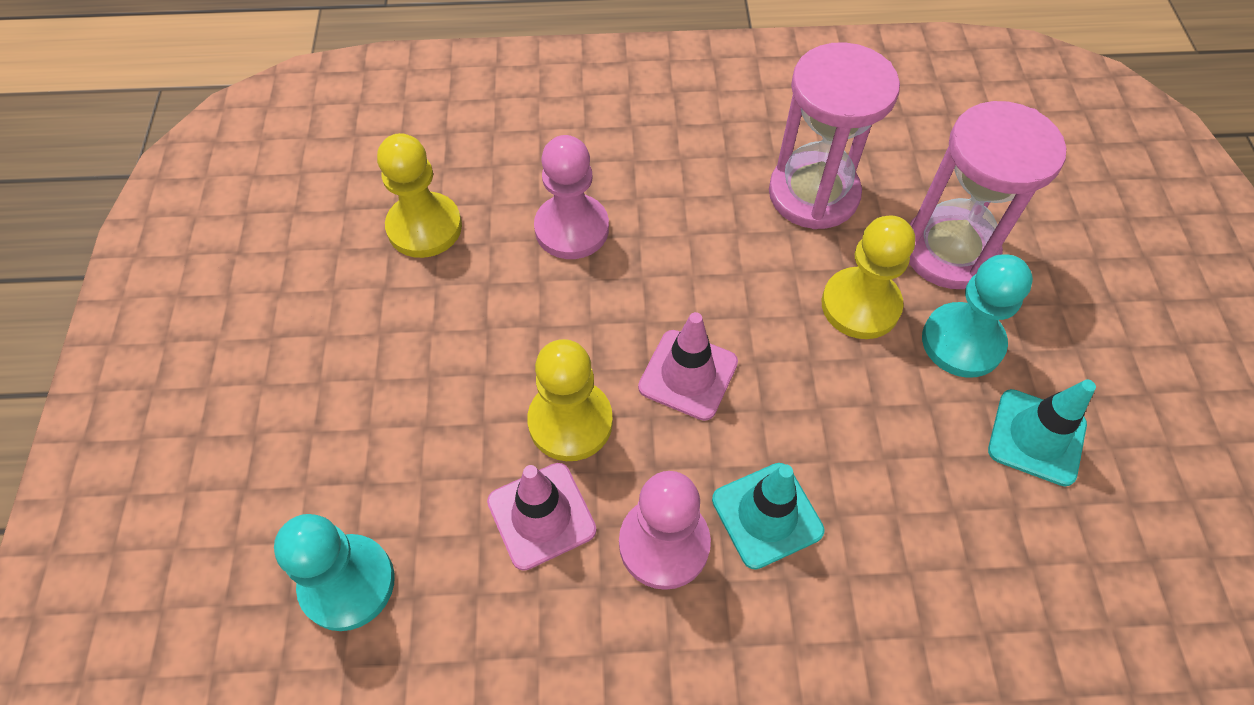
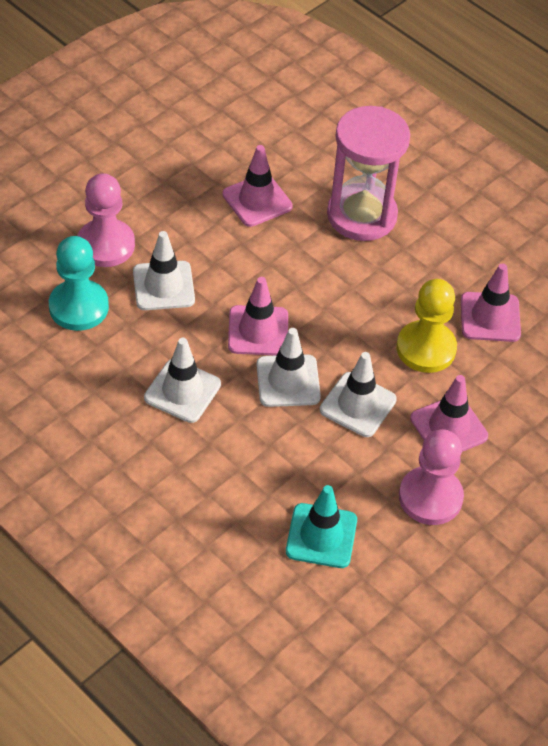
pink hourglass: 2 -> 1
pink traffic cone: 2 -> 4
turquoise pawn: 2 -> 1
turquoise traffic cone: 2 -> 1
white traffic cone: 0 -> 4
yellow pawn: 3 -> 1

